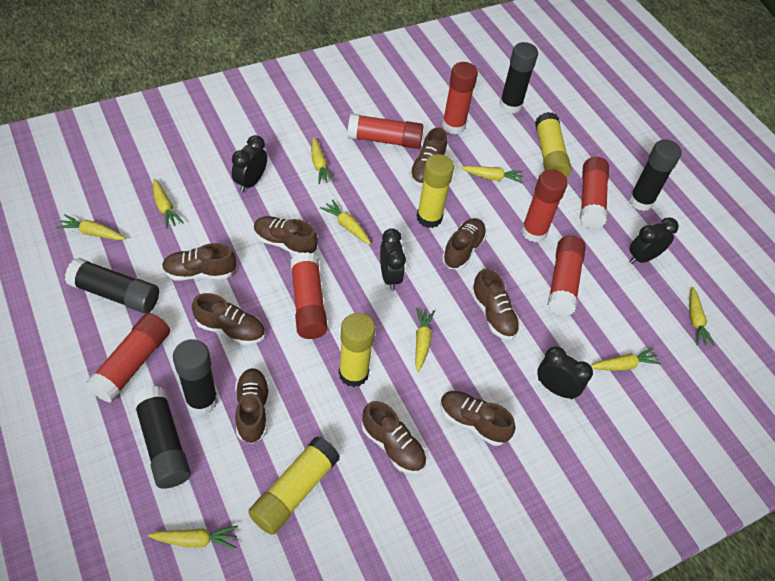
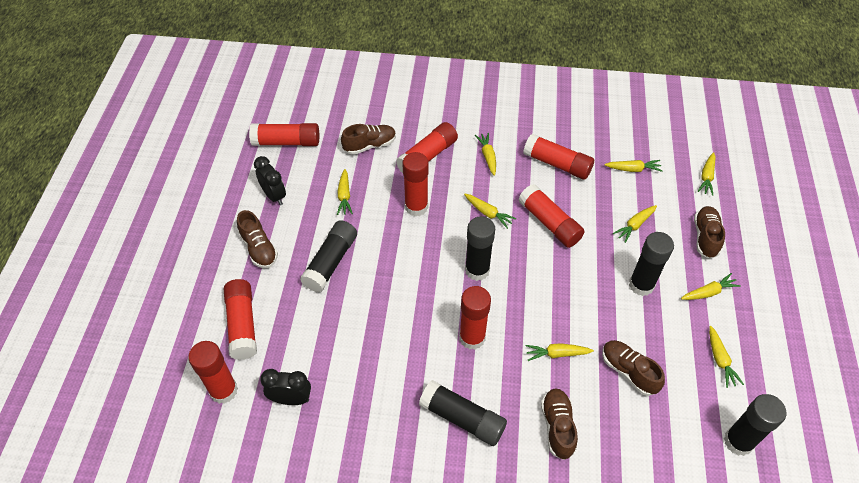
black clock: 4 -> 2
brown shoe: 9 -> 5
red glue stick: 7 -> 8
yellow glue stick: 4 -> 0

